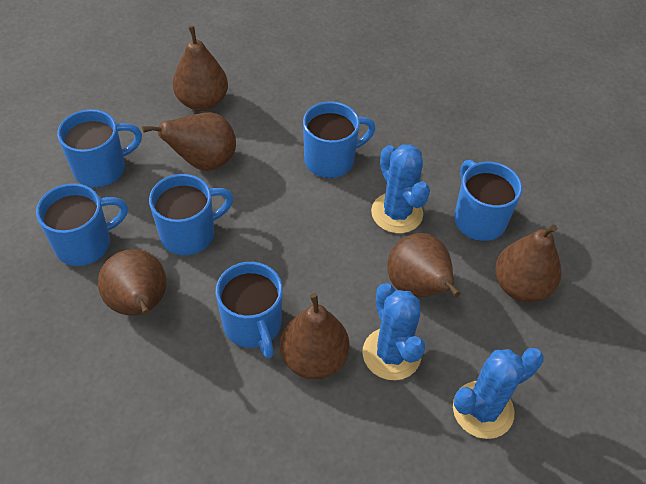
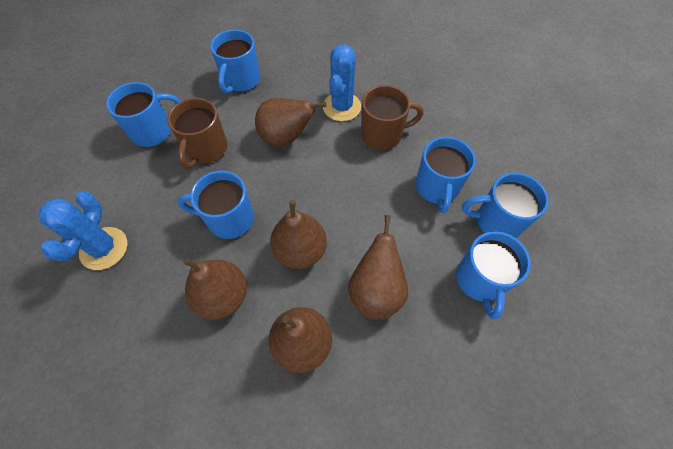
blue cactus: 3 -> 2
brown mug: 0 -> 2
brown pear: 6 -> 5

